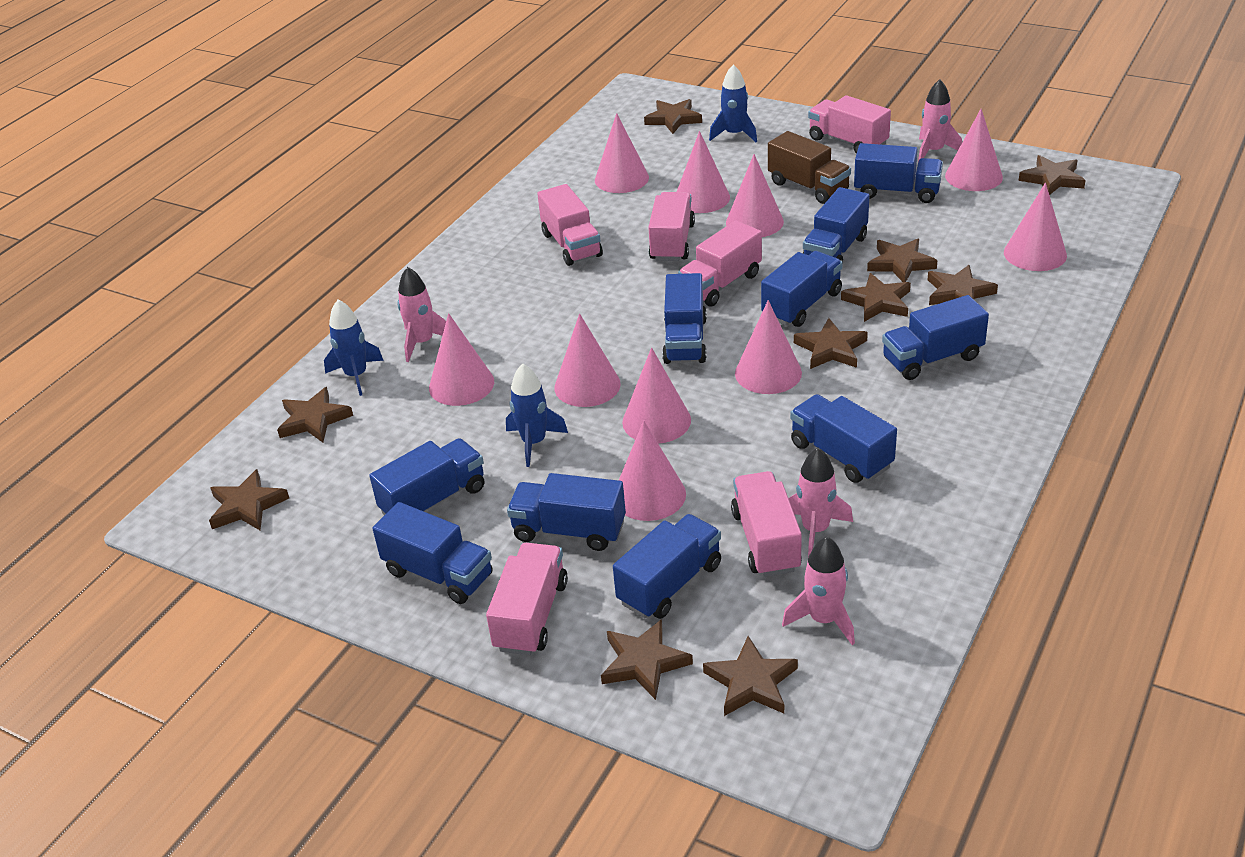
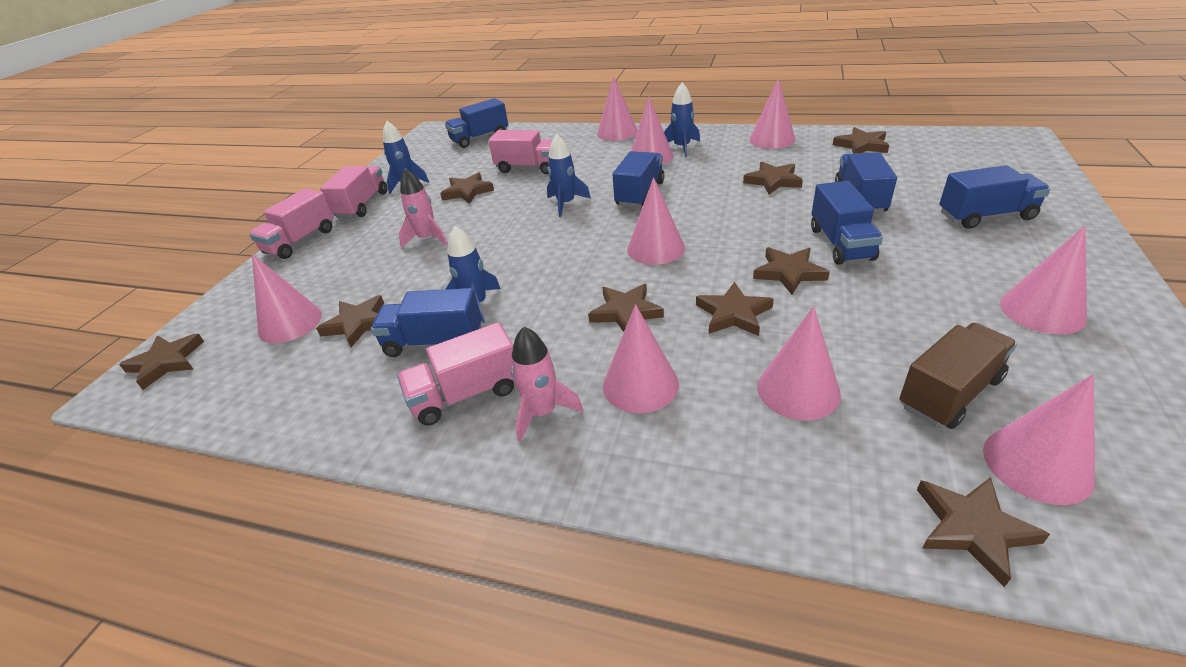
blue rocket: 3 -> 4
blue truck: 10 -> 6
brown star: 10 -> 9
pink cone: 10 -> 9
pink rocket: 4 -> 2
pink truck: 6 -> 4

